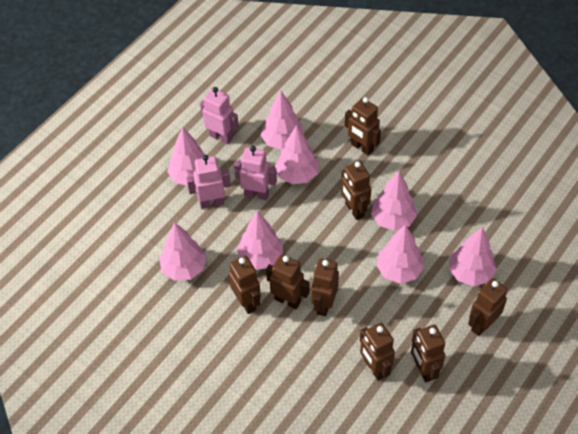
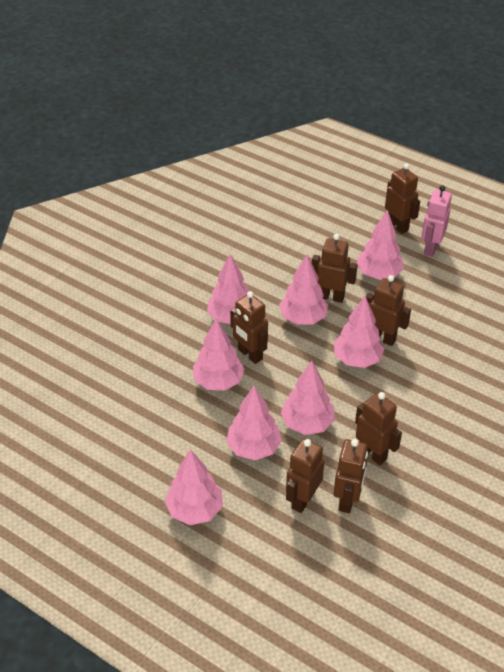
brown robot: 8 -> 7
pink robot: 3 -> 1

